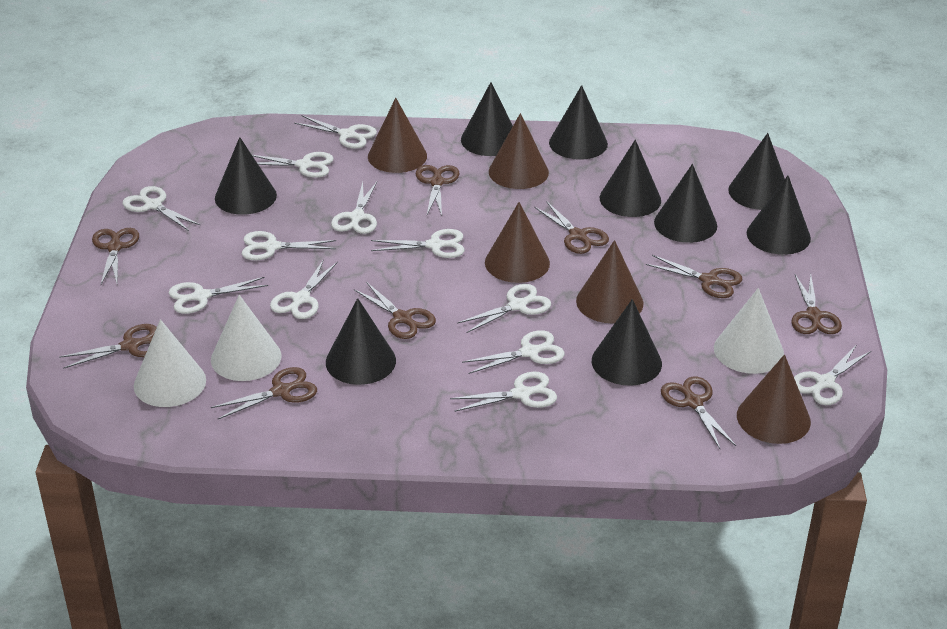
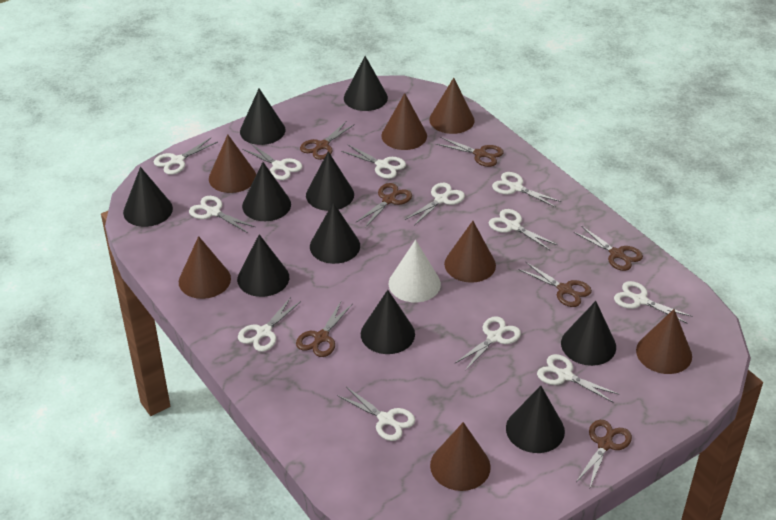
black cone: 9 -> 10
brown cone: 5 -> 7
brown scissors: 9 -> 7
white cone: 3 -> 1

